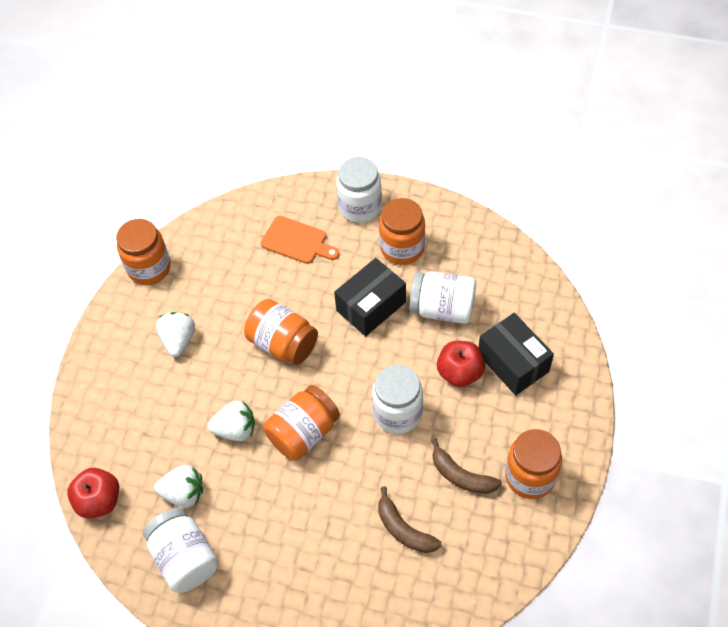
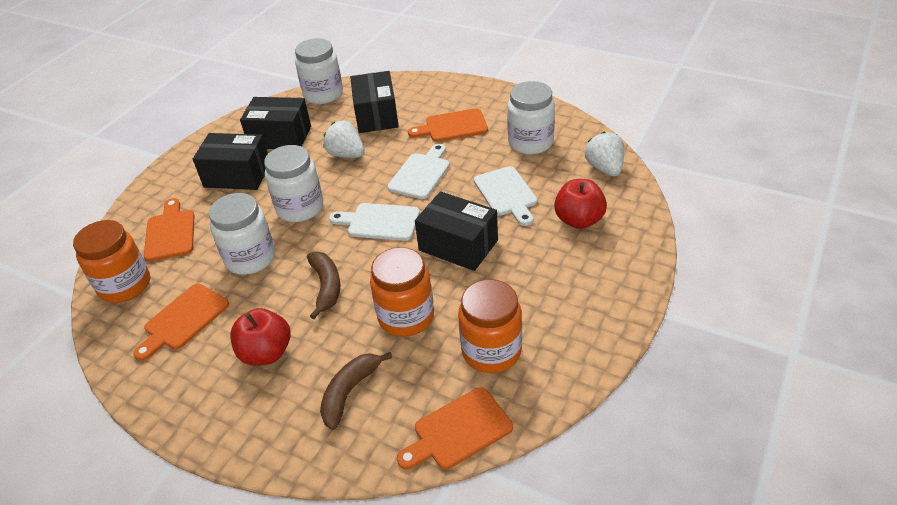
black box: 2 -> 4
orange cutting board: 1 -> 4
orange jar: 5 -> 3
white cutting board: 0 -> 3
white strawberry: 3 -> 2

